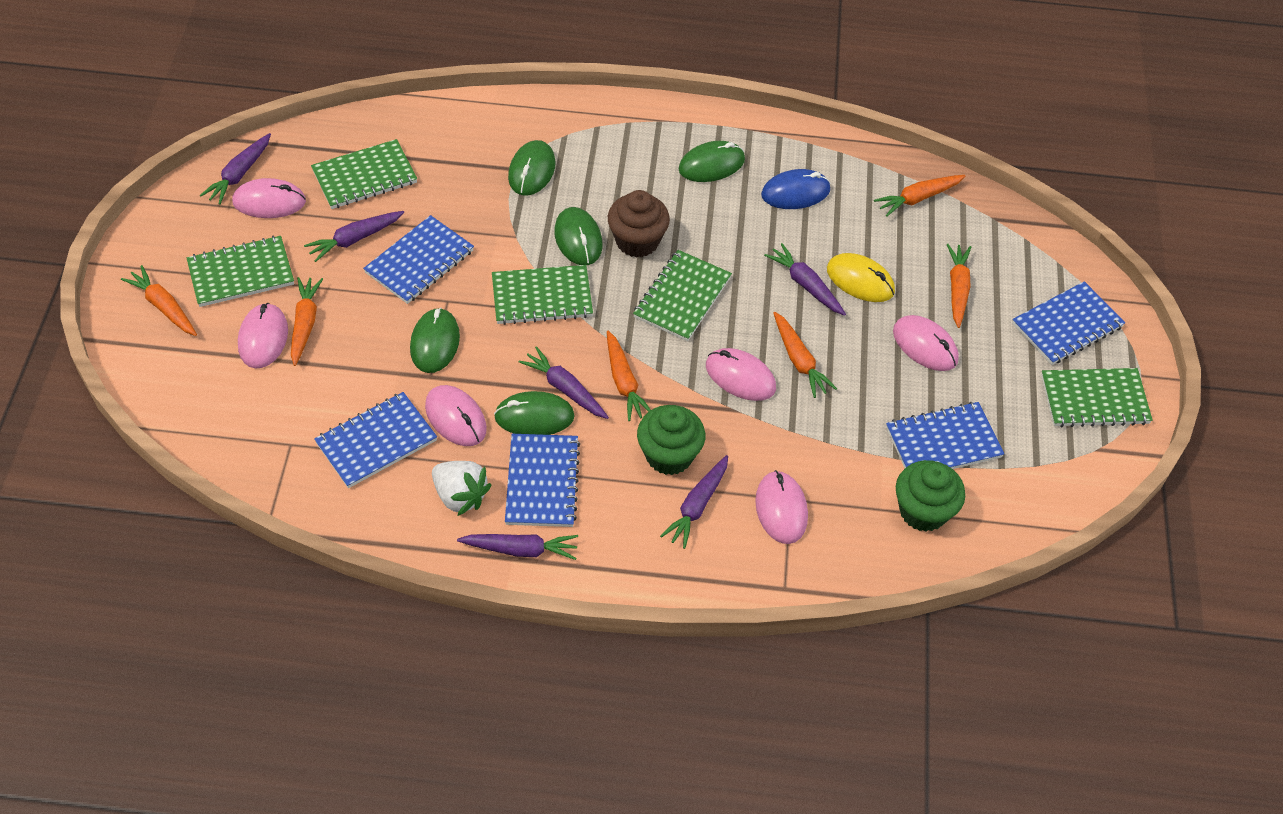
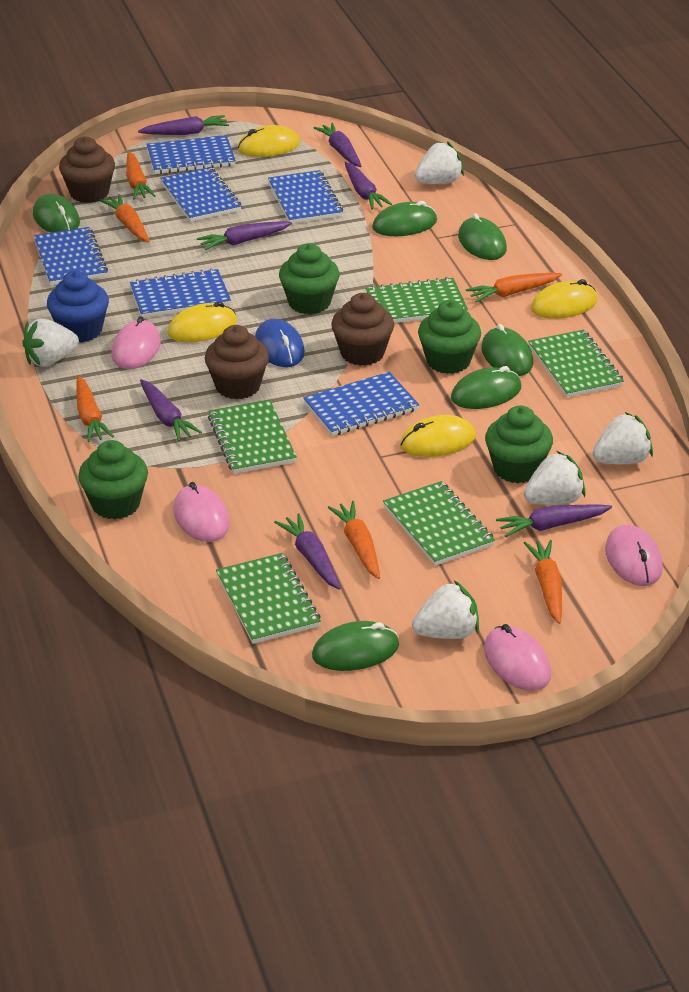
blue cupcake: 0 -> 1
blue notebook: 5 -> 6
brown cupcake: 1 -> 3
green cupcake: 2 -> 4
green mouse: 5 -> 6
pink mouse: 6 -> 4
purple carrot: 6 -> 7
white strawberry: 1 -> 5
yellow mouse: 1 -> 4

